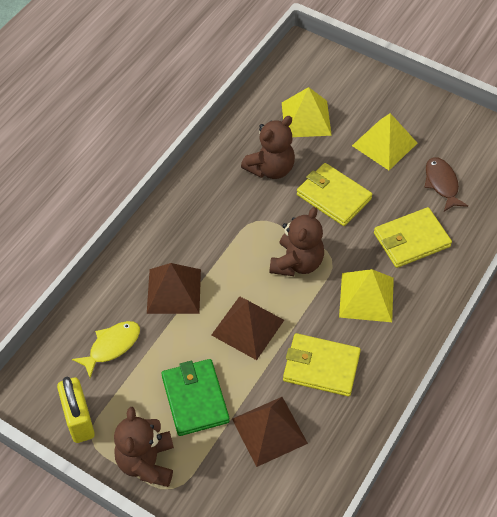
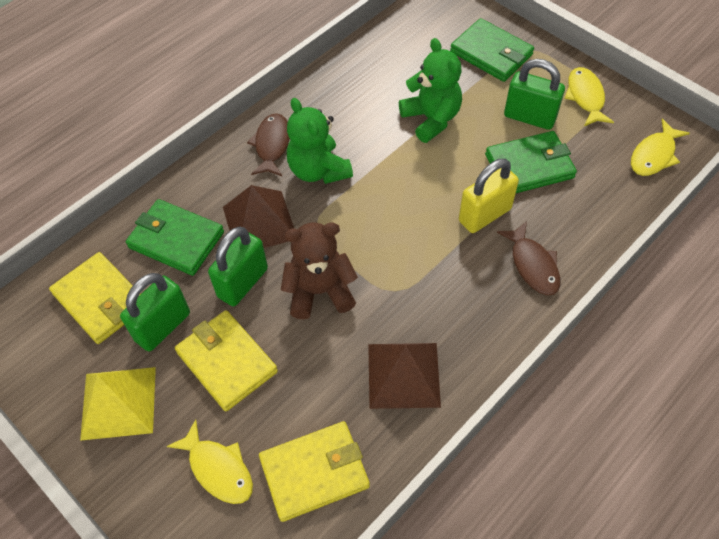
brown fish: 1 -> 2
brown pyramid: 3 -> 2
brown teddy bear: 3 -> 1
green padlock: 0 -> 3
green teddy bear: 0 -> 2
green wallet: 1 -> 3
yellow fish: 1 -> 3
yellow pyramid: 3 -> 1

